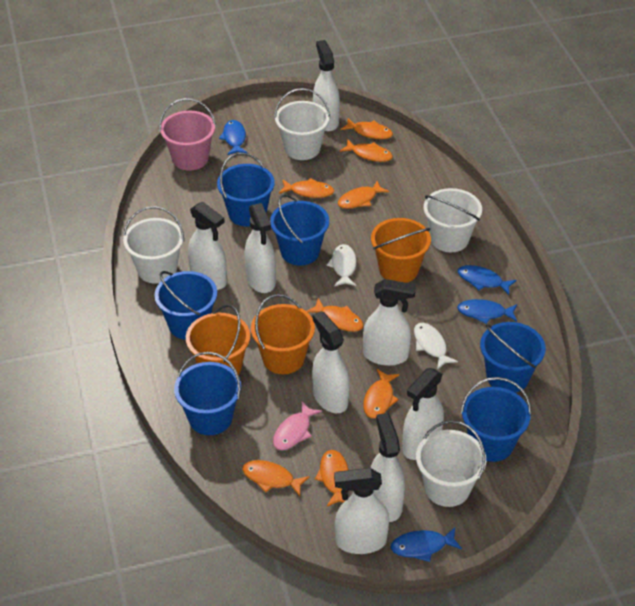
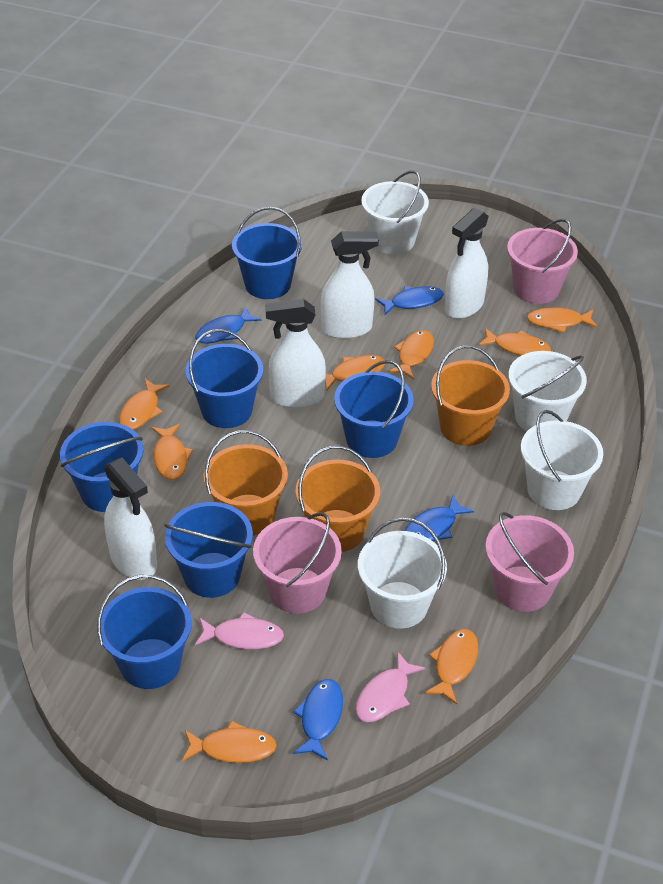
pink bucket: 1 -> 3
pink fish: 1 -> 2
white fish: 2 -> 0
white spray bottle: 8 -> 4

